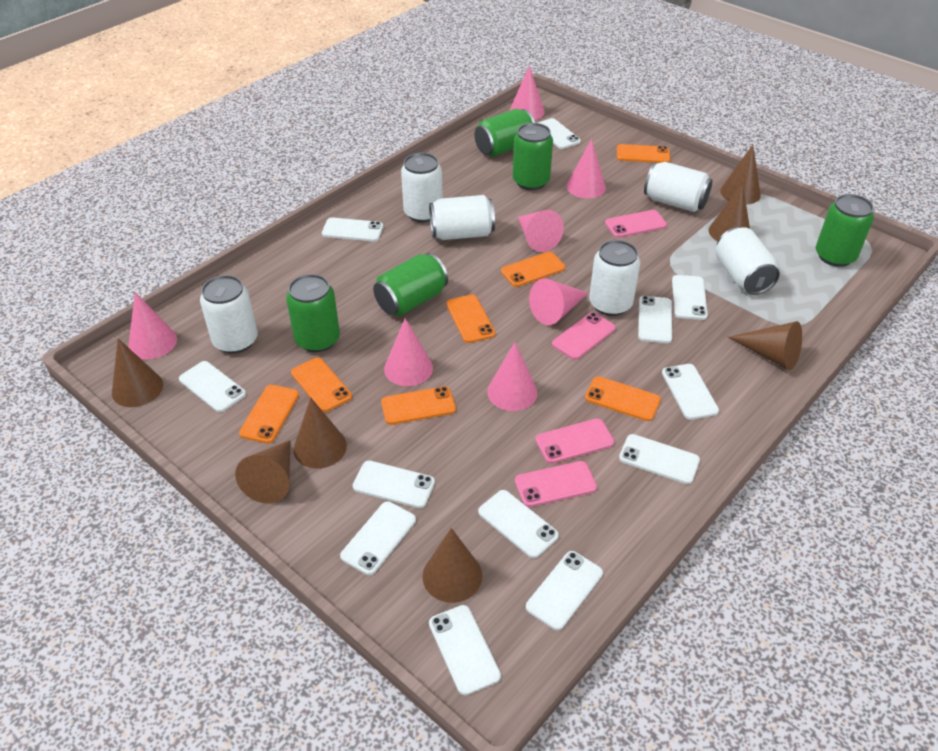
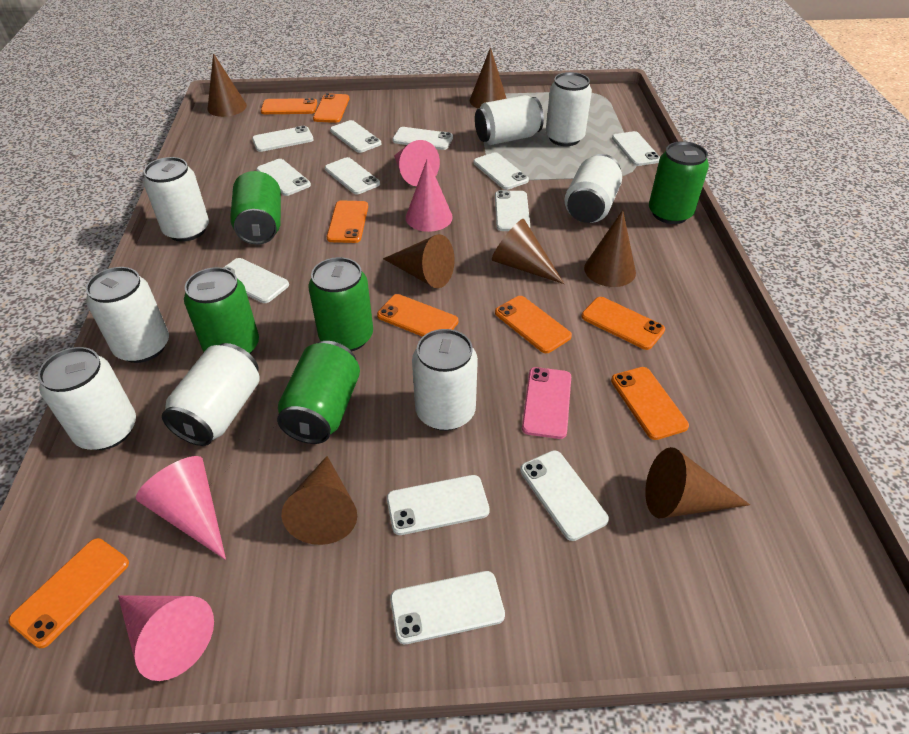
orange phone: 7 -> 8
pink cone: 7 -> 4
pink phone: 4 -> 1
white can: 6 -> 8

